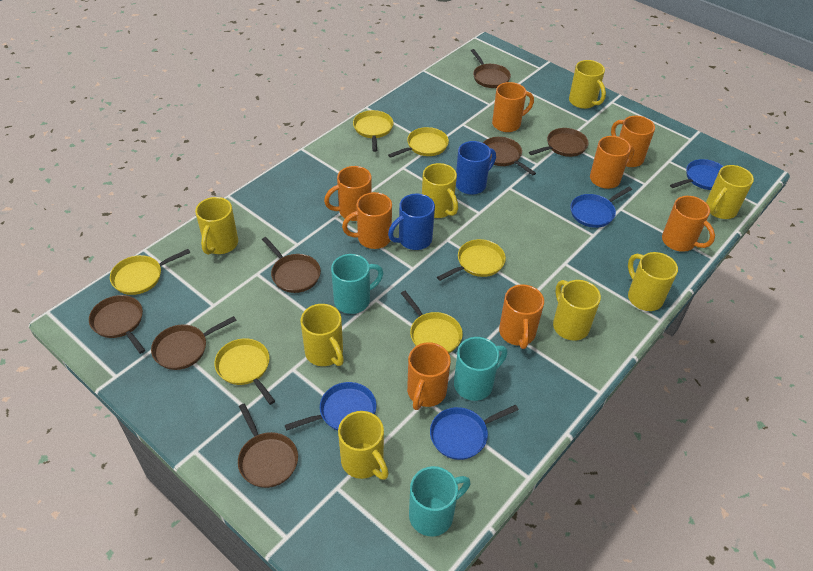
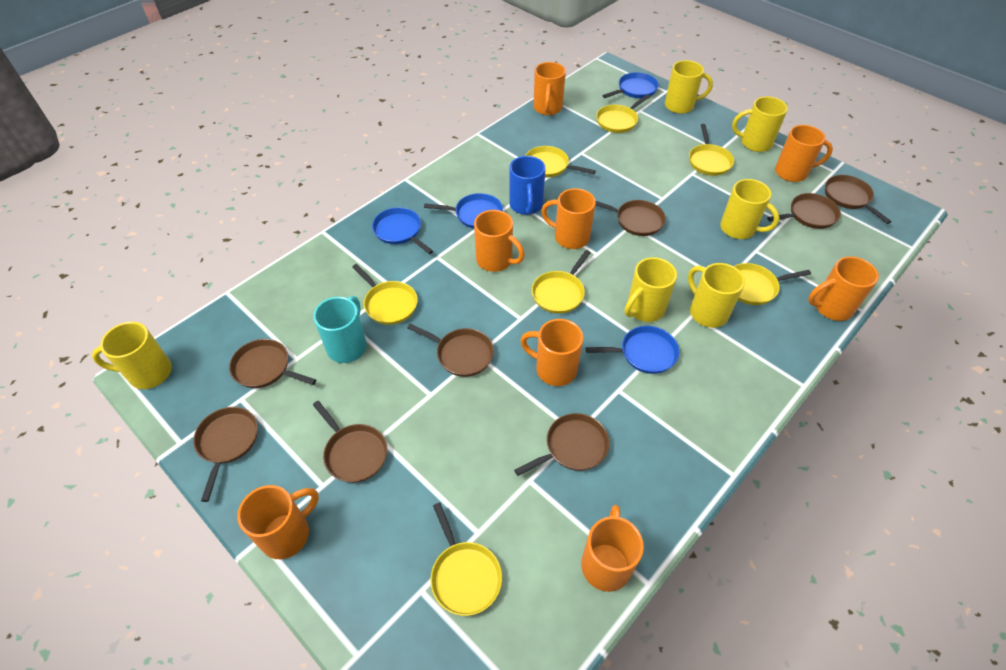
blue mug: 2 -> 1
brown pan: 7 -> 8
turquoise mug: 3 -> 1
yellow mug: 8 -> 6
yellow pan: 6 -> 7

